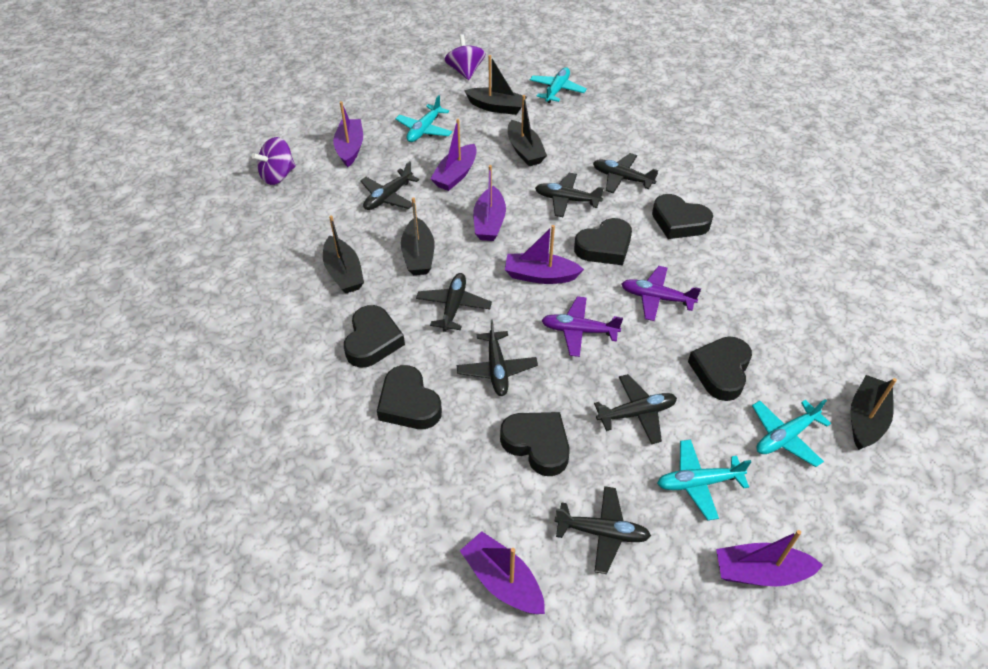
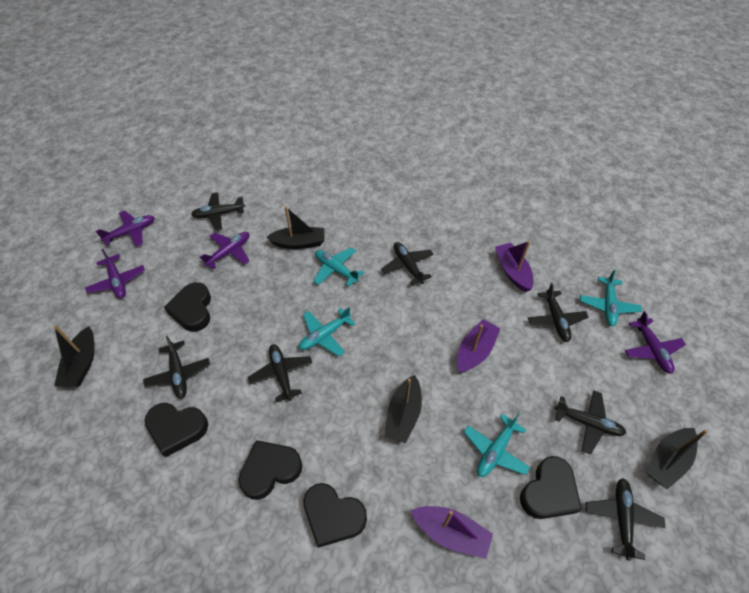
black boat: 5 -> 4
black heart: 6 -> 5
purple boat: 6 -> 3
purple plane: 2 -> 4
purple spinning top: 2 -> 0

